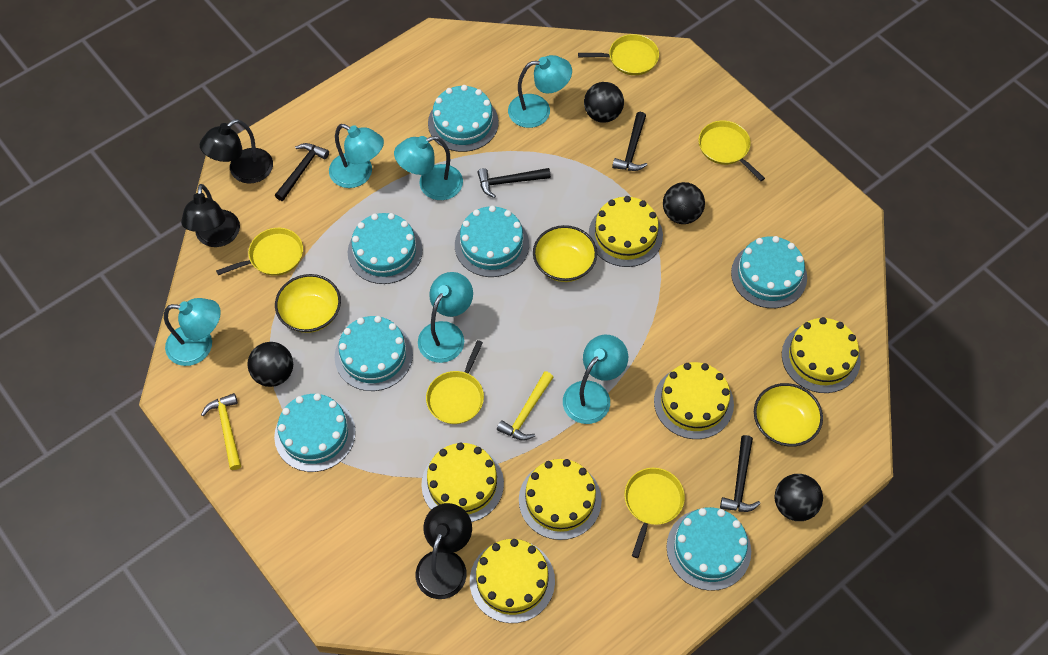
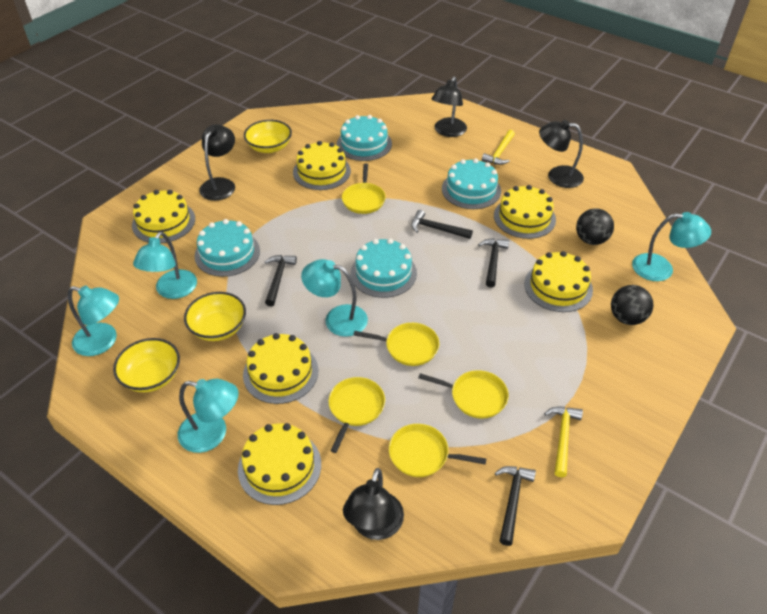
black ball: 4 -> 2
black lamp: 3 -> 4
turquoise cake: 7 -> 4
turquoise lamp: 6 -> 5

